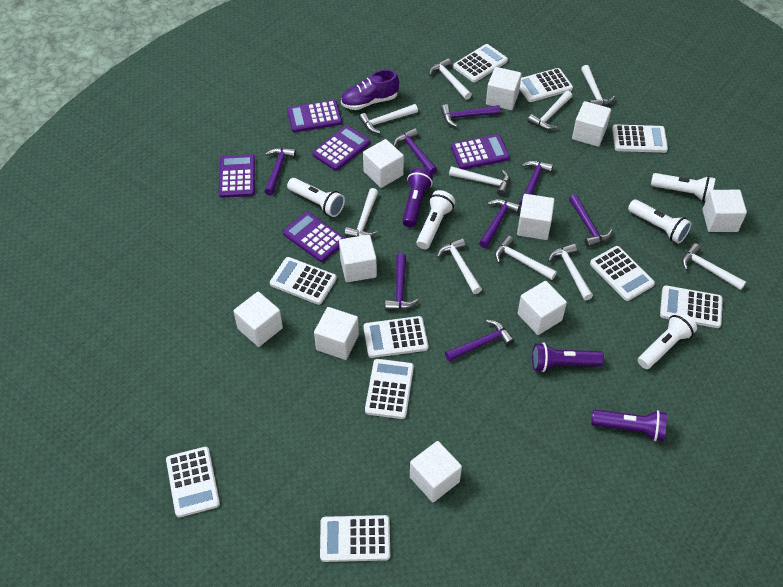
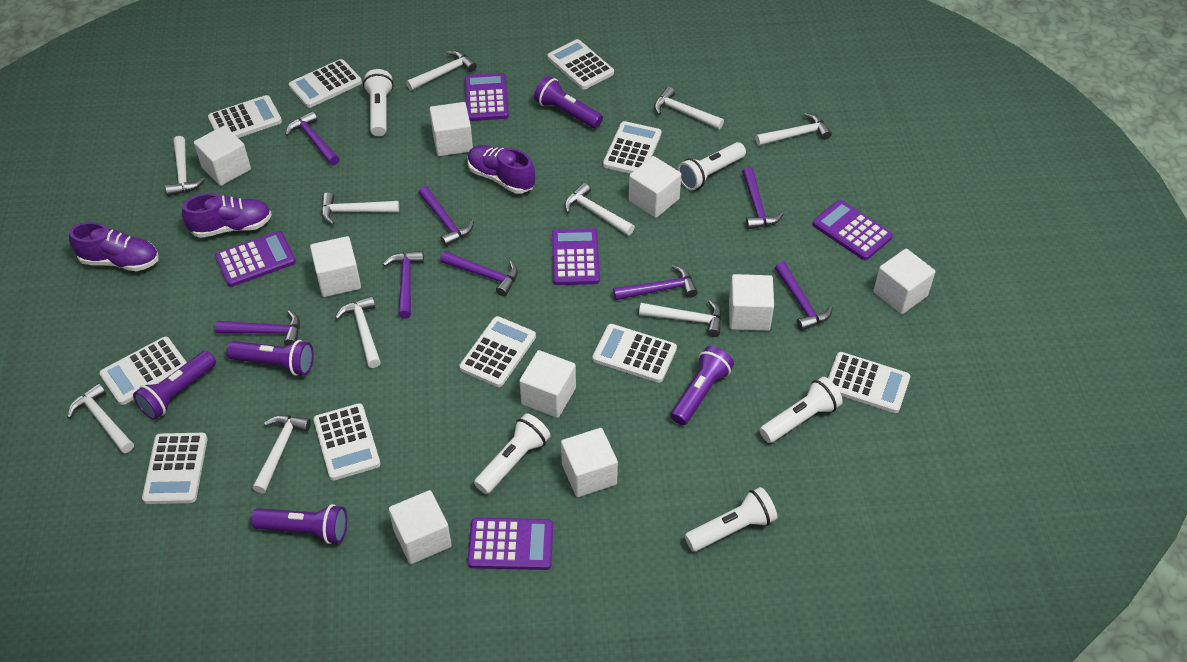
purple flashlight: 3 -> 5
purple shoe: 1 -> 3
white cube: 10 -> 9

